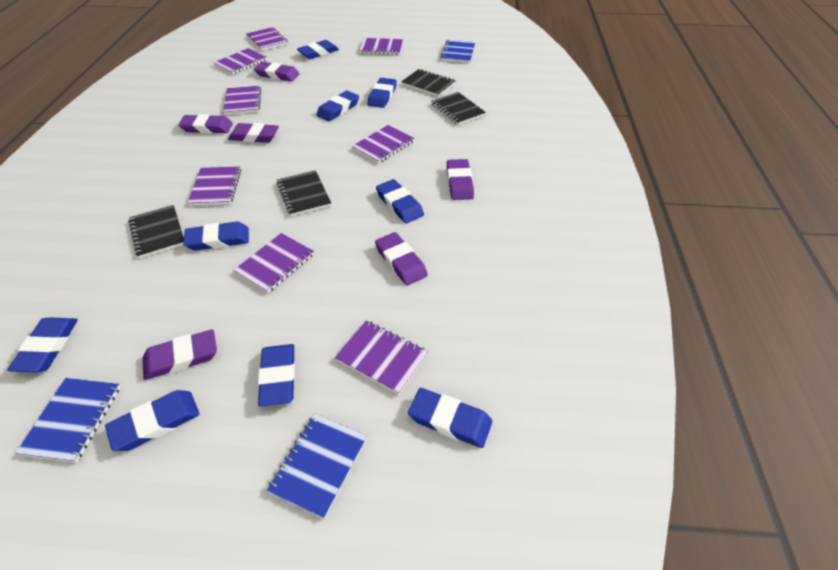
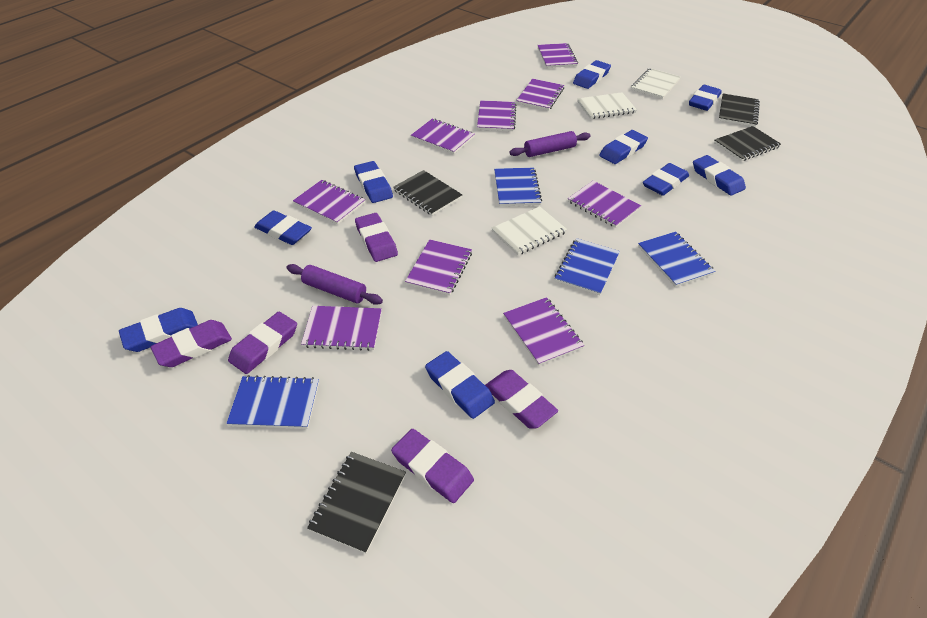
blue notebook: 3 -> 4
purple eraser: 6 -> 5
purple notebook: 8 -> 9
purple rolling pin: 0 -> 2
white notebook: 0 -> 3

